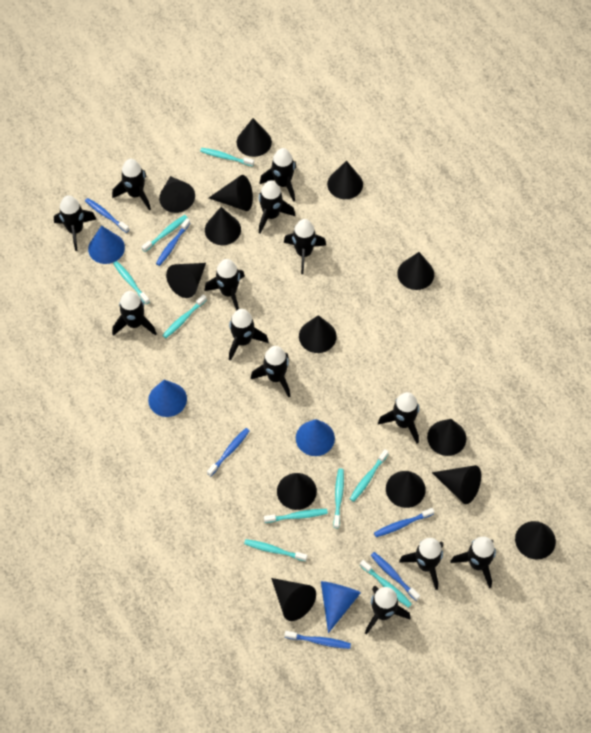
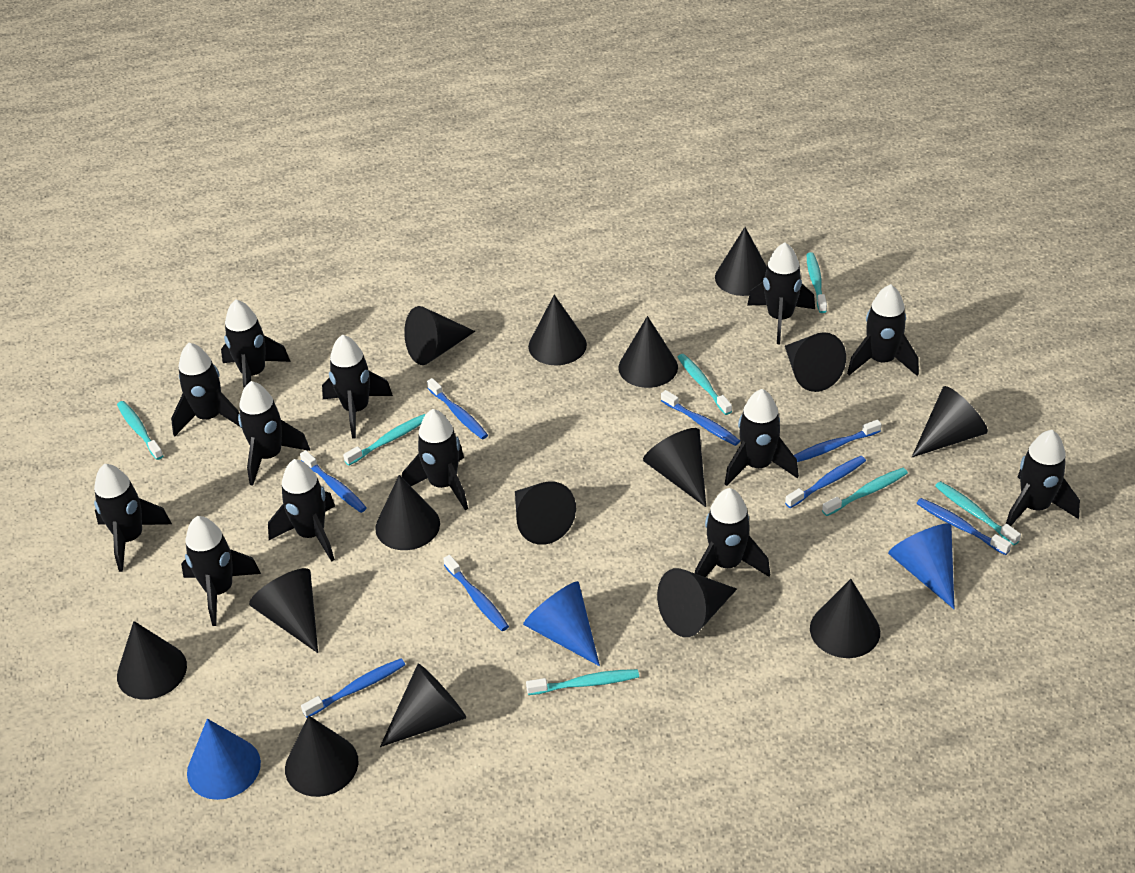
black cone: 14 -> 15
blue cone: 4 -> 3
blue toothbrush: 6 -> 8
turquoise toothbrush: 9 -> 7

